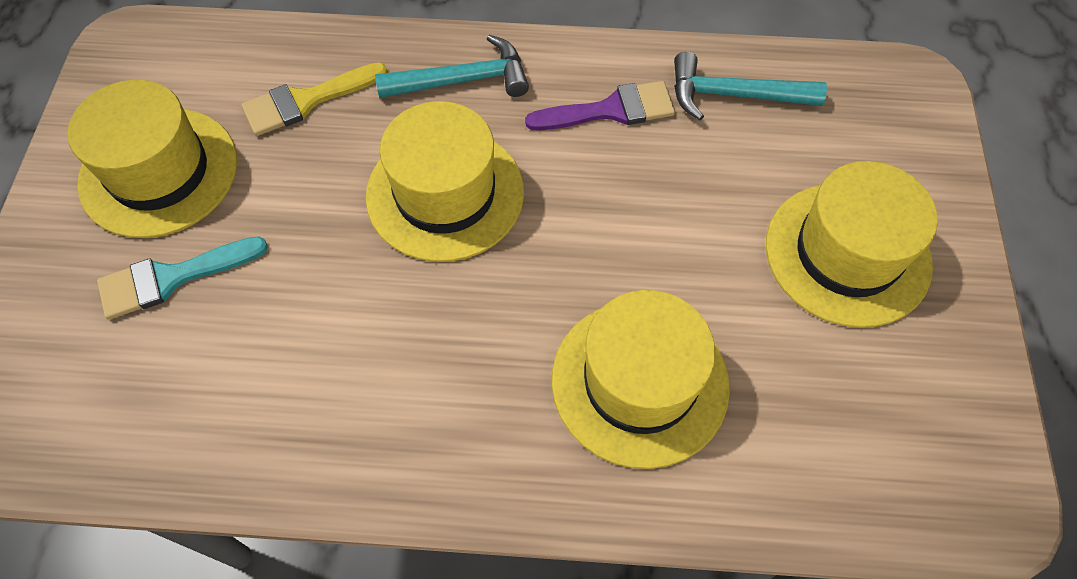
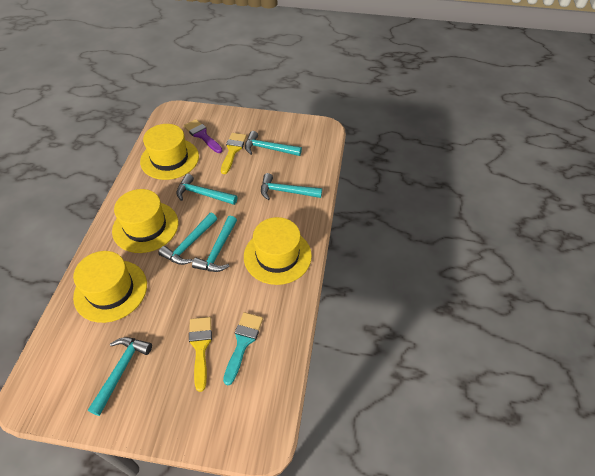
turquoise hammer: 2 -> 6
yellow brush: 1 -> 2

